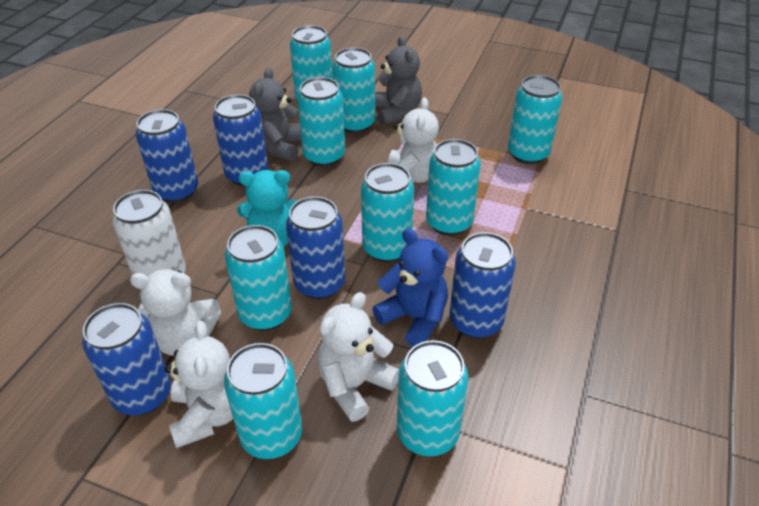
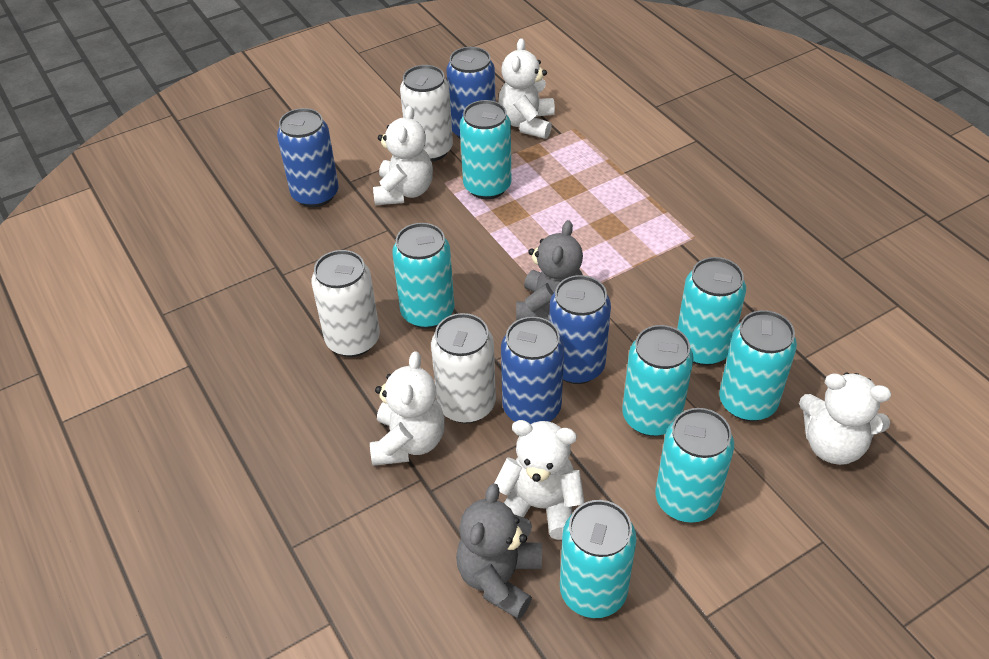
blue can: 5 -> 4
blue teddy bear: 1 -> 0
turquoise can: 9 -> 7
turquoise teddy bear: 1 -> 0
white can: 1 -> 3
white teddy bear: 4 -> 5

